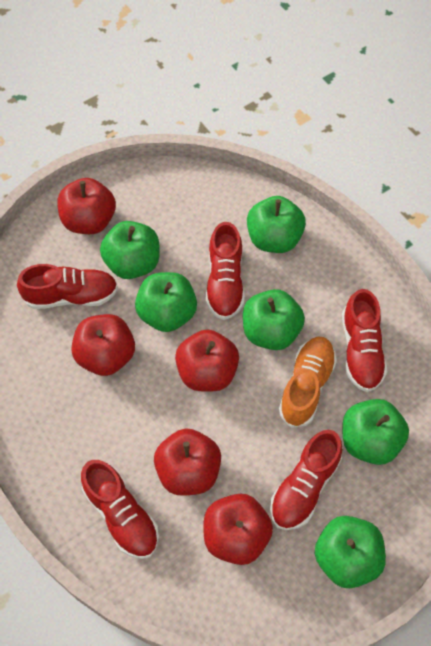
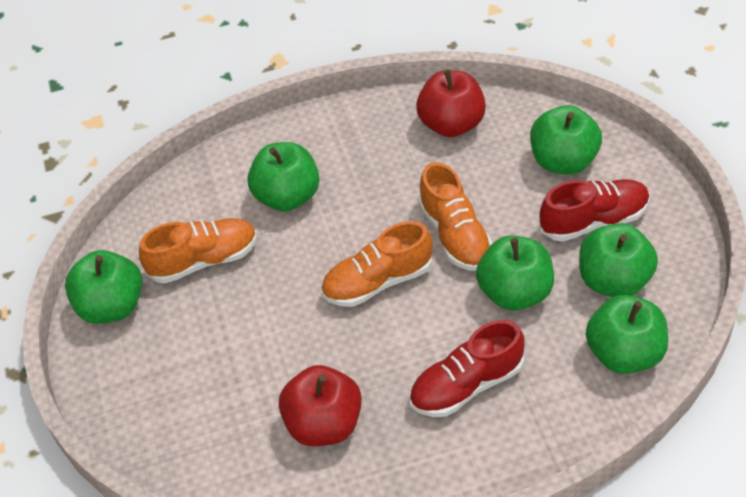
orange shoe: 1 -> 3
red apple: 5 -> 2
red shoe: 5 -> 2

